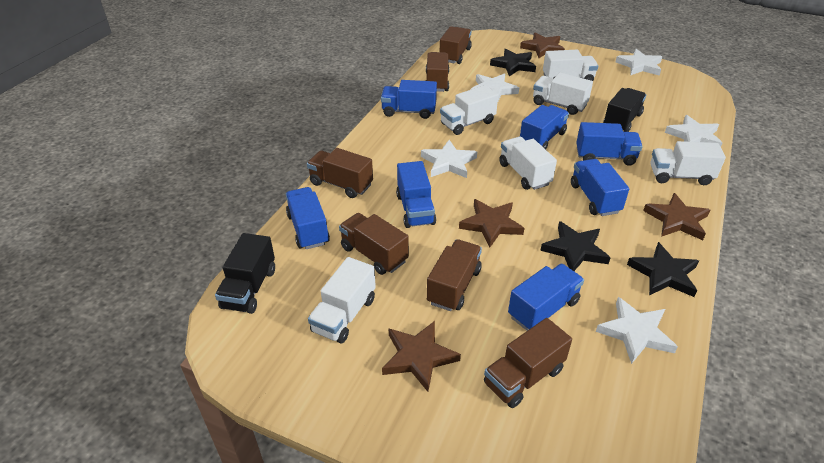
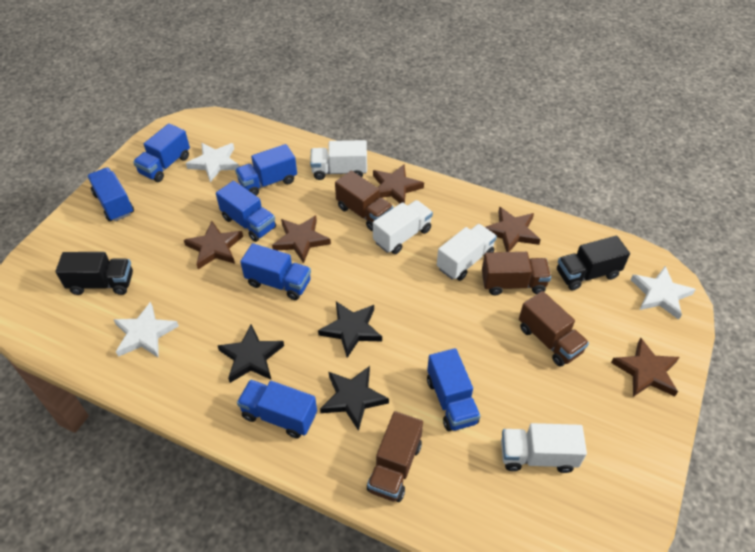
brown star: 4 -> 5
brown truck: 6 -> 4
white star: 5 -> 3
white truck: 6 -> 4

